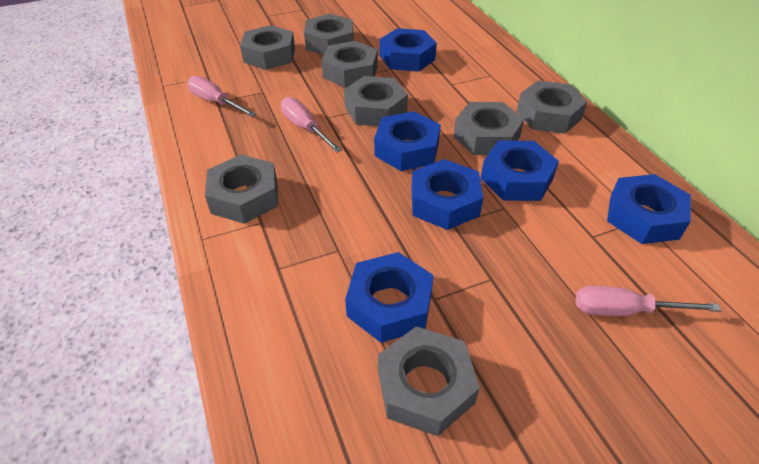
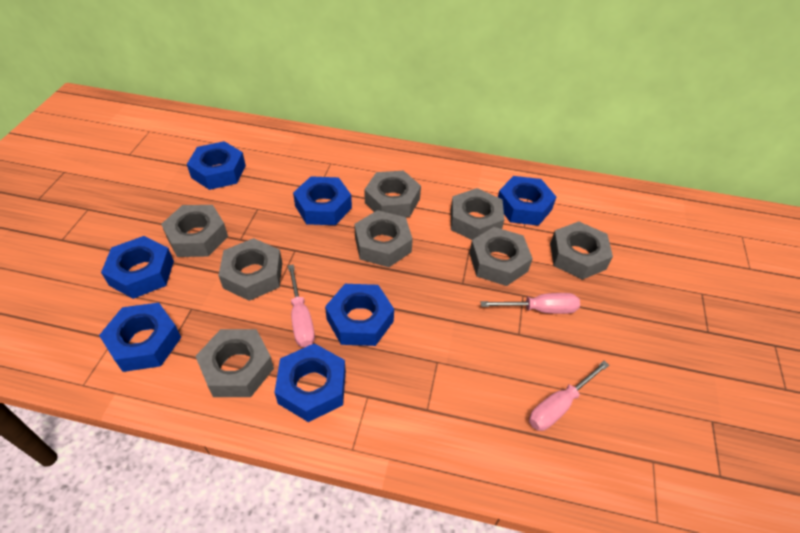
blue nut: 6 -> 7

